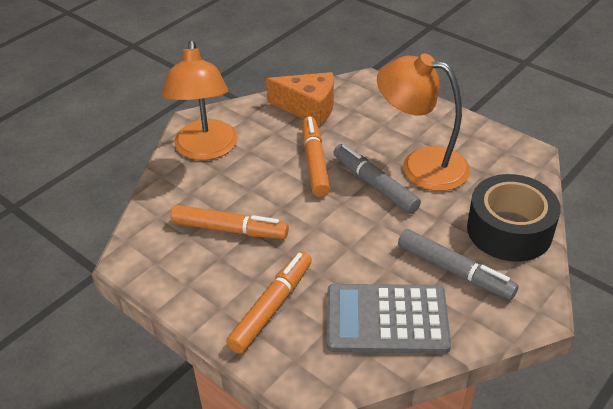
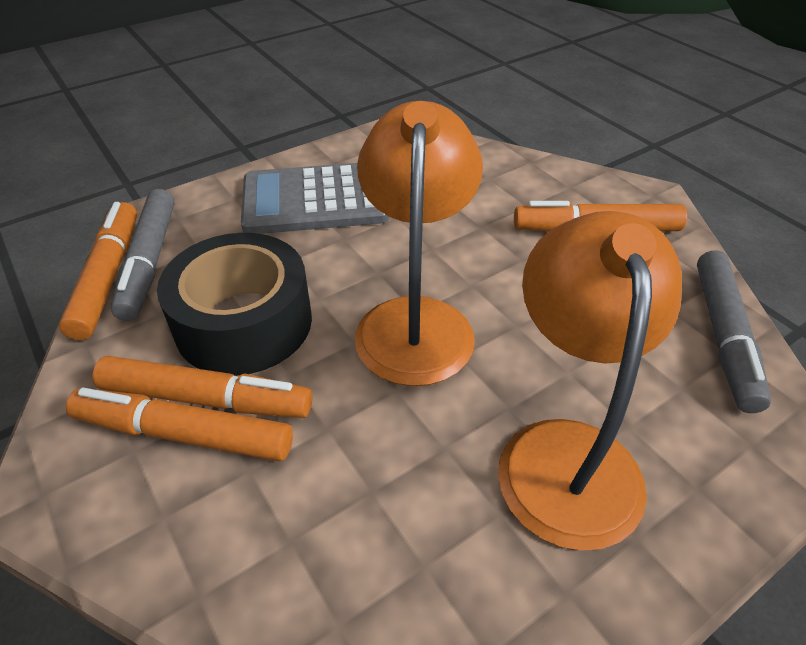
orange cheese: 1 -> 0
orange marker: 3 -> 4

